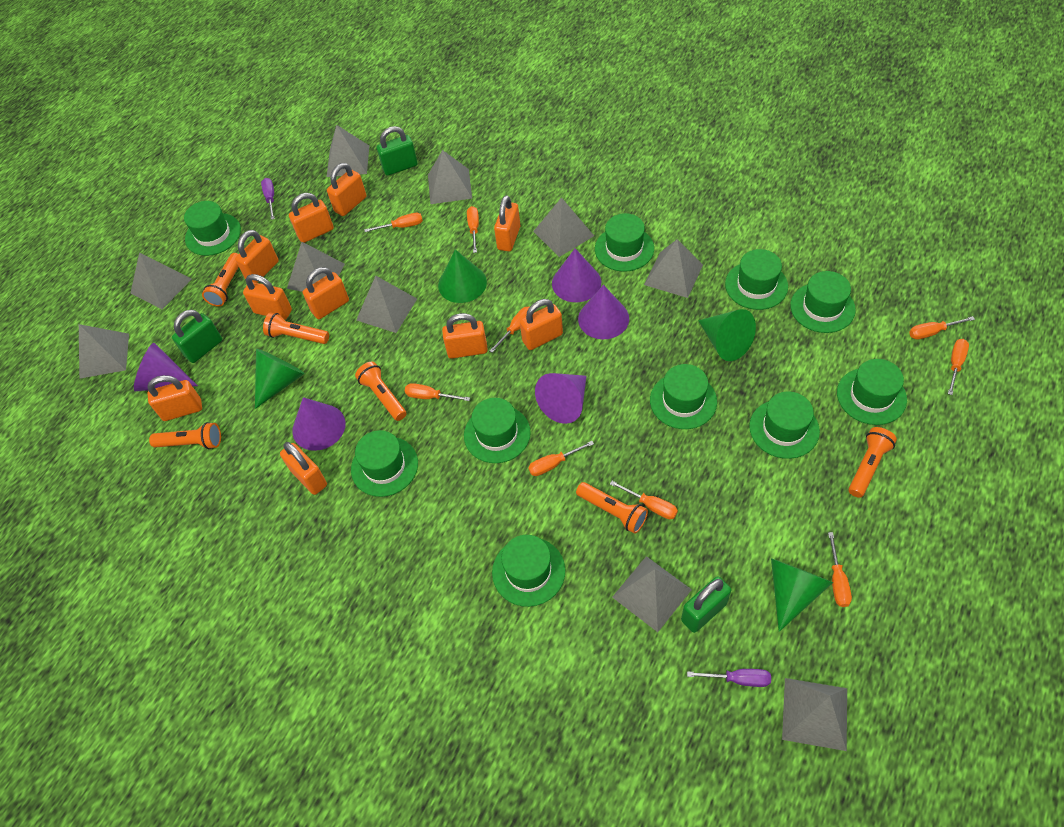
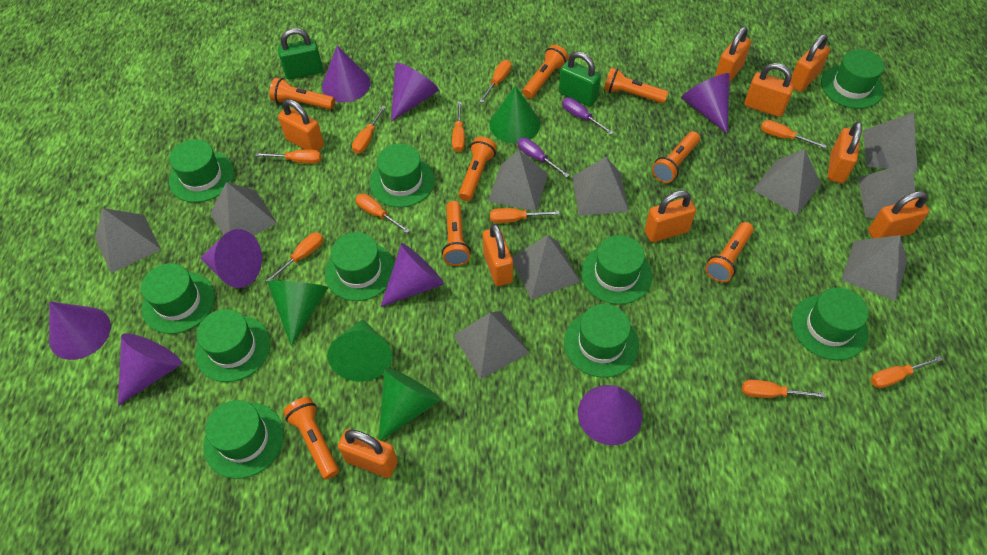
green padlock: 3 -> 2
orange flashlight: 6 -> 8
orange padlock: 10 -> 9
orange screwdriver: 9 -> 10
purple cone: 5 -> 8

